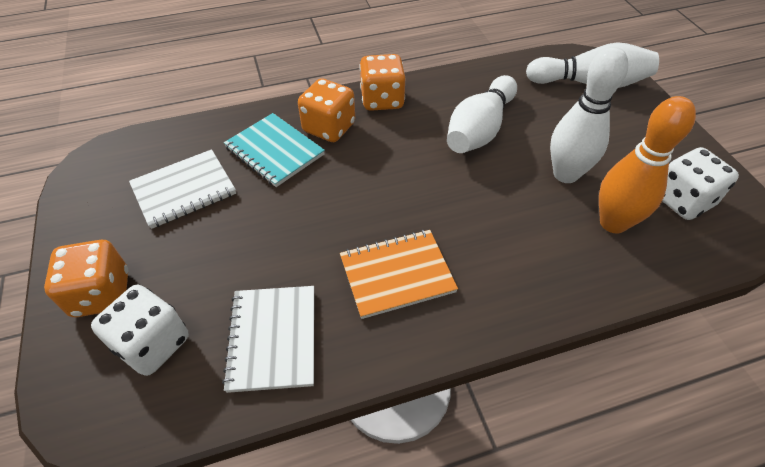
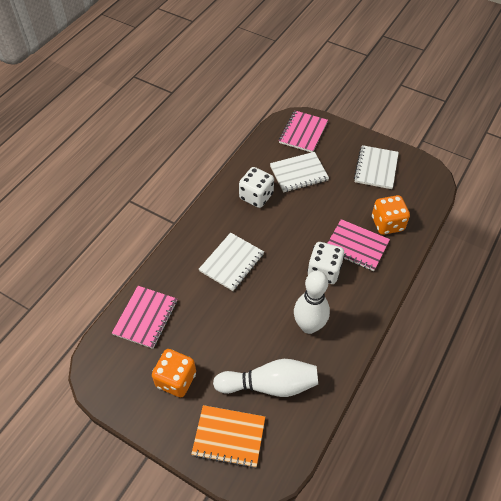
orange bowling pin: 1 -> 0
orange dice: 3 -> 2
pink notebook: 0 -> 3
turquoise notebook: 1 -> 0
white bowling pin: 3 -> 2
white notebook: 2 -> 3

